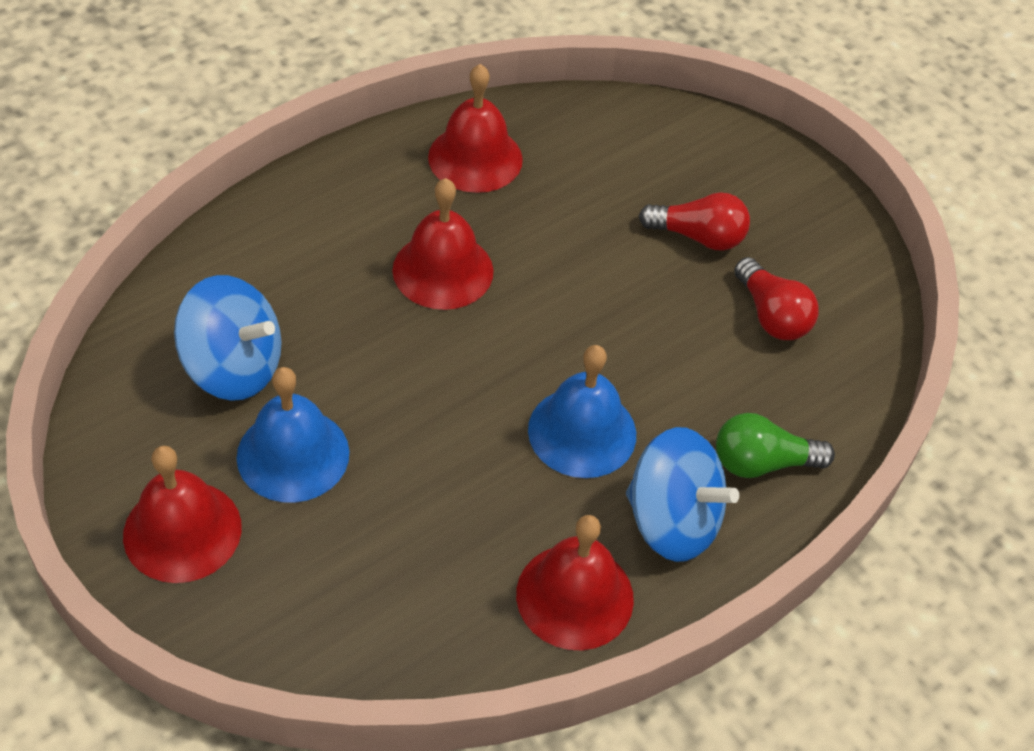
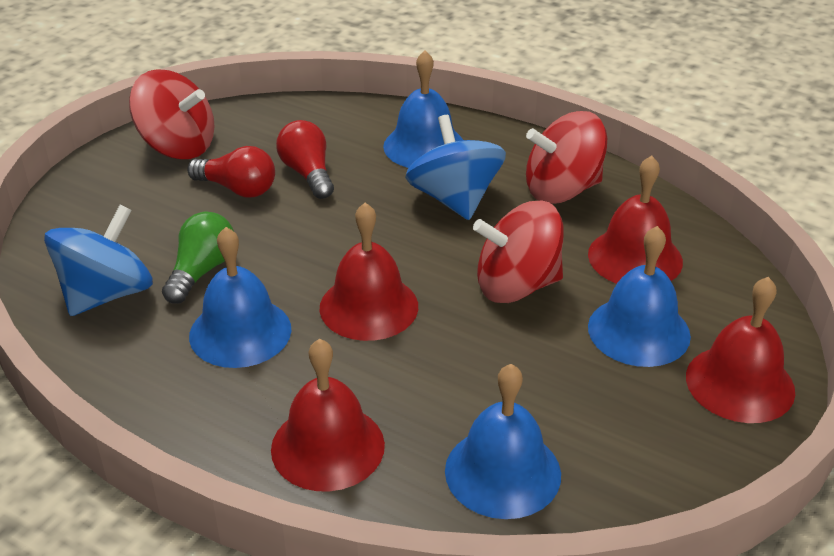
blue bell: 2 -> 4
red spinning top: 0 -> 3

